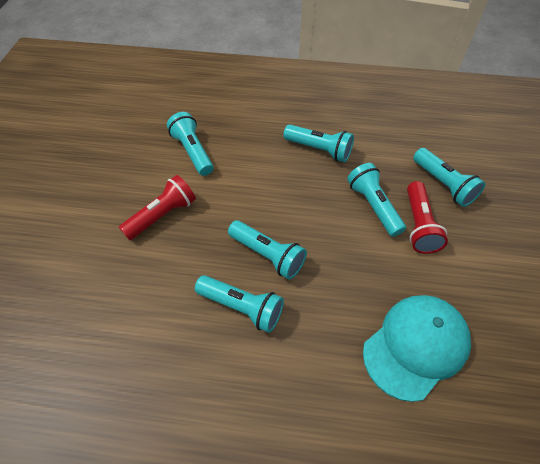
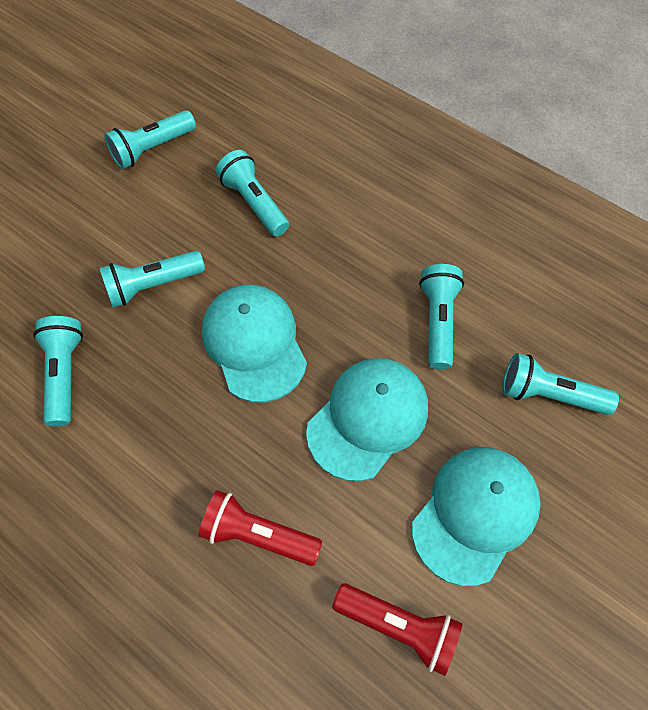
turquoise cap: 1 -> 3

